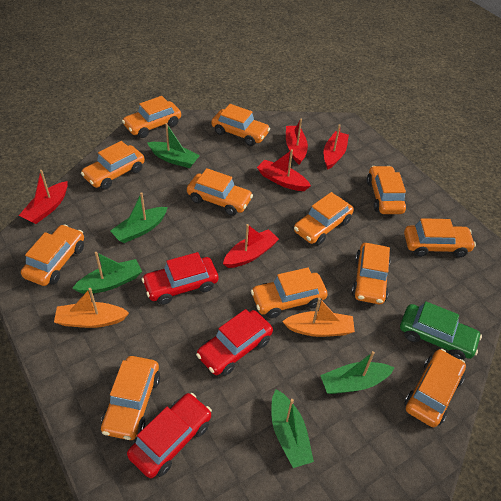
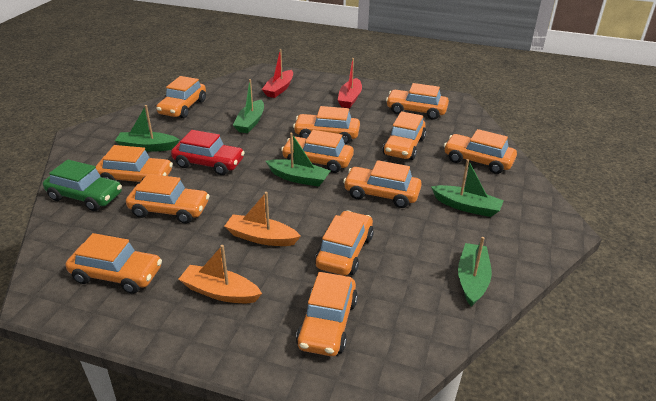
red boat: 5 -> 2
red car: 3 -> 1

